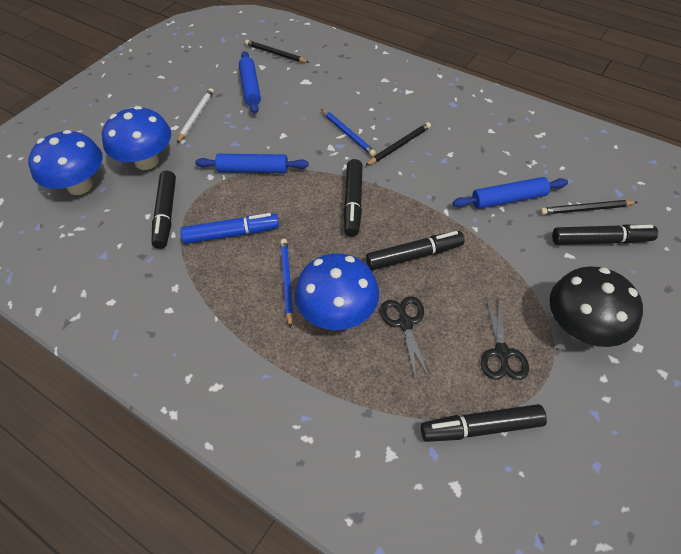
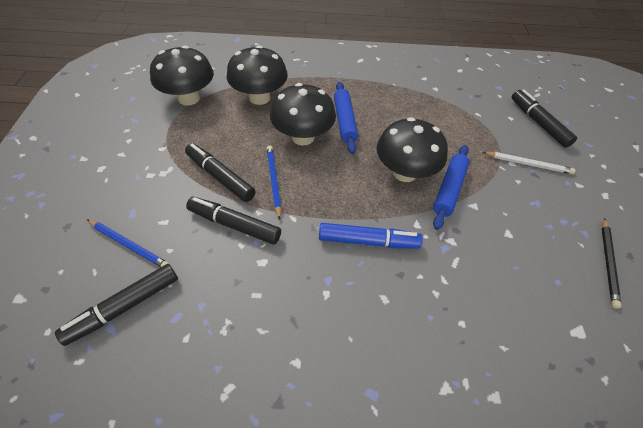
black marker: 5 -> 4
black mushroom: 1 -> 4
black pencil: 3 -> 1
black scissors: 2 -> 0
blue mushroom: 3 -> 0
blue rolling pin: 3 -> 2

